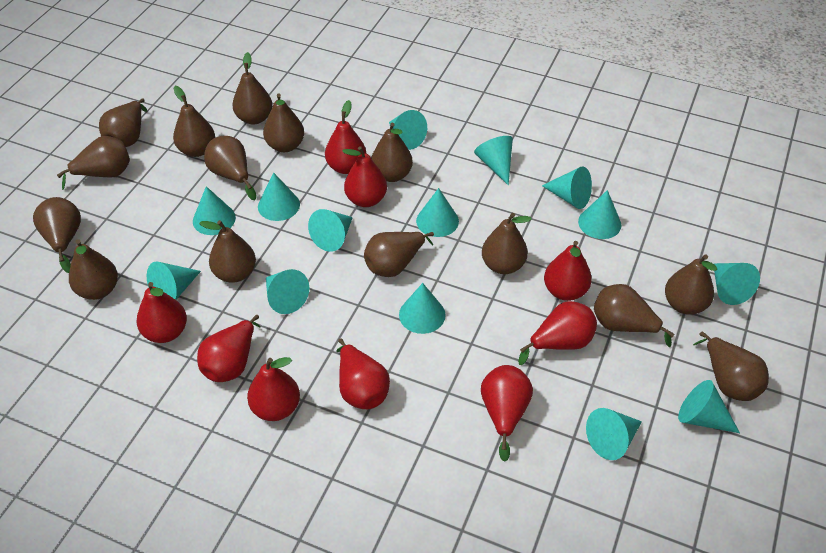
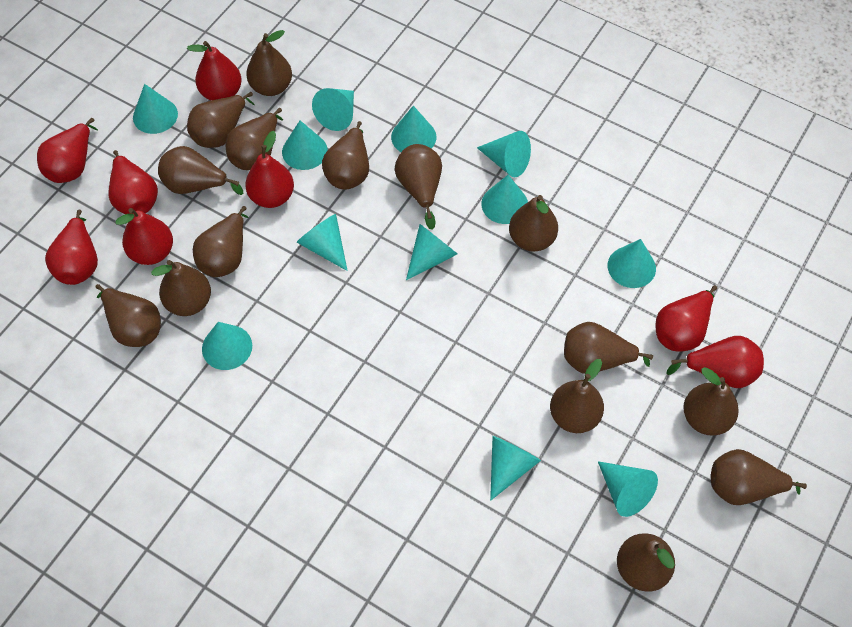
red pear: 9 -> 8
turquoise cone: 14 -> 12

